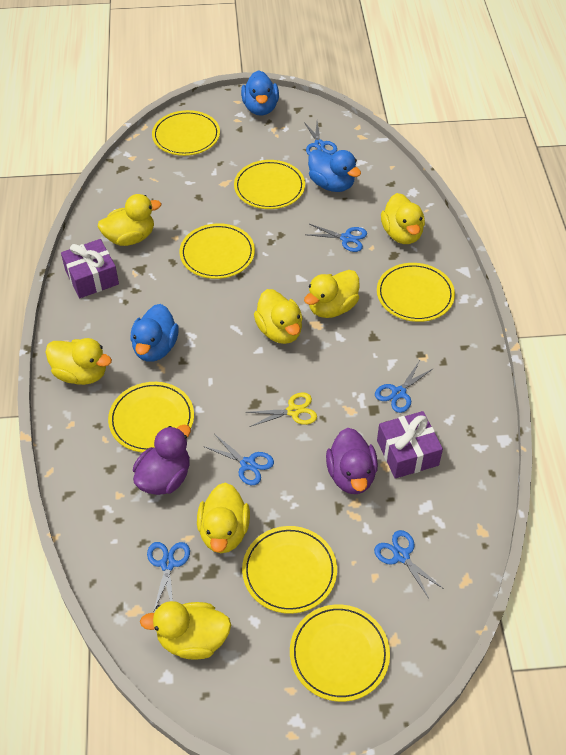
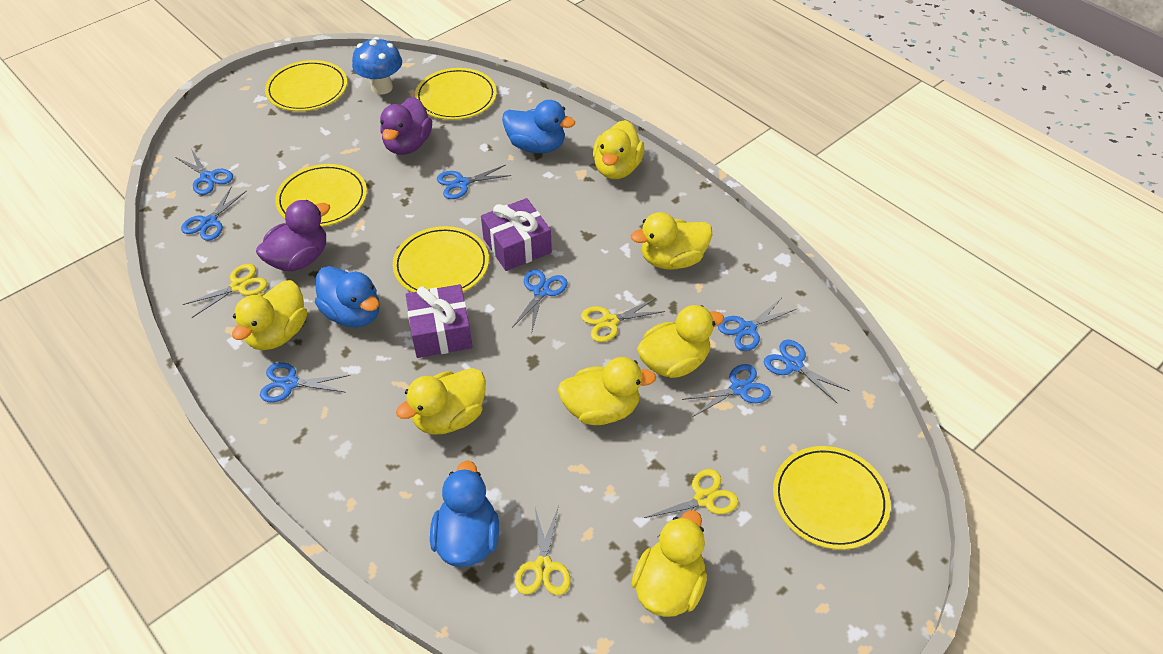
blue mushroom: 0 -> 1
blue scissors: 6 -> 8
yellow plate: 7 -> 5
yellow scissors: 1 -> 4

